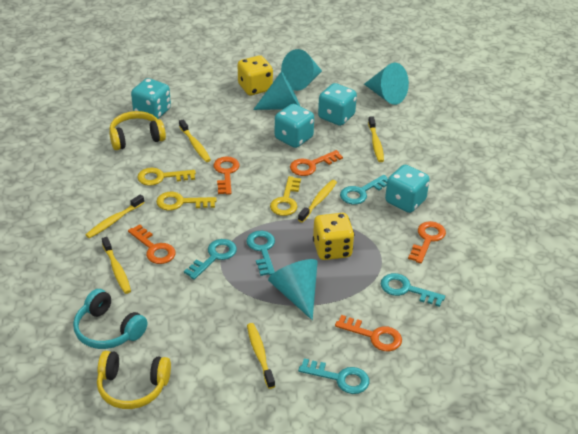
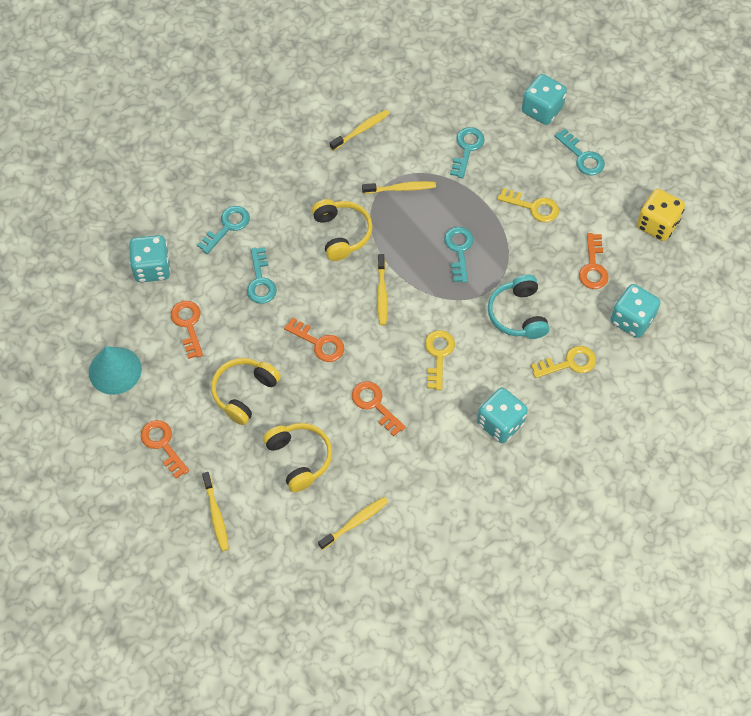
turquoise cone: 4 -> 1
yellow dice: 2 -> 1
yellow headphones: 2 -> 3
yellow toothbrush: 6 -> 5

